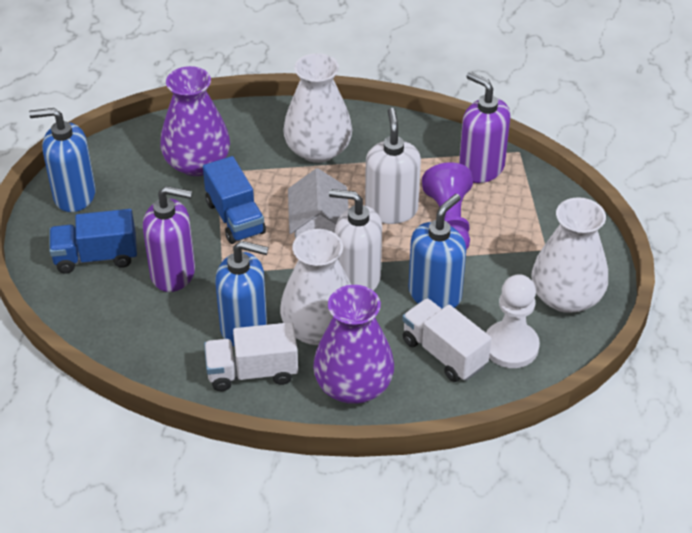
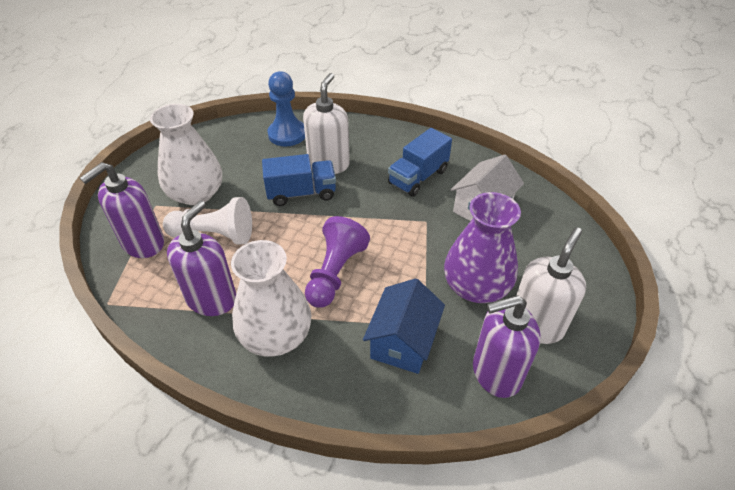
blue house: 0 -> 1
blue pawn: 0 -> 1
blue soap dispenser: 3 -> 0
purple soap dispenser: 2 -> 3
purple vase: 2 -> 1
white truck: 2 -> 0
white vase: 3 -> 2

